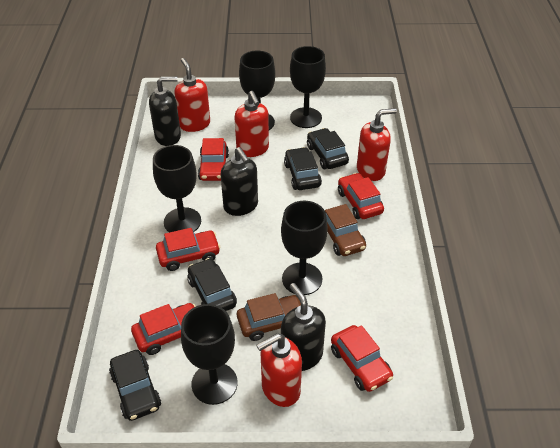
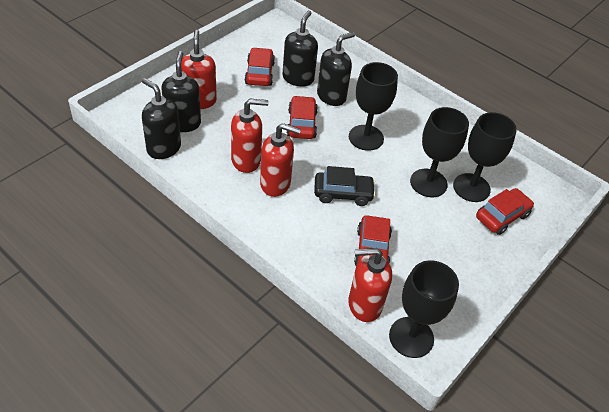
black car: 4 -> 1
black goblet: 5 -> 4
black soap dispenser: 3 -> 4
brown car: 2 -> 0
red car: 5 -> 4

